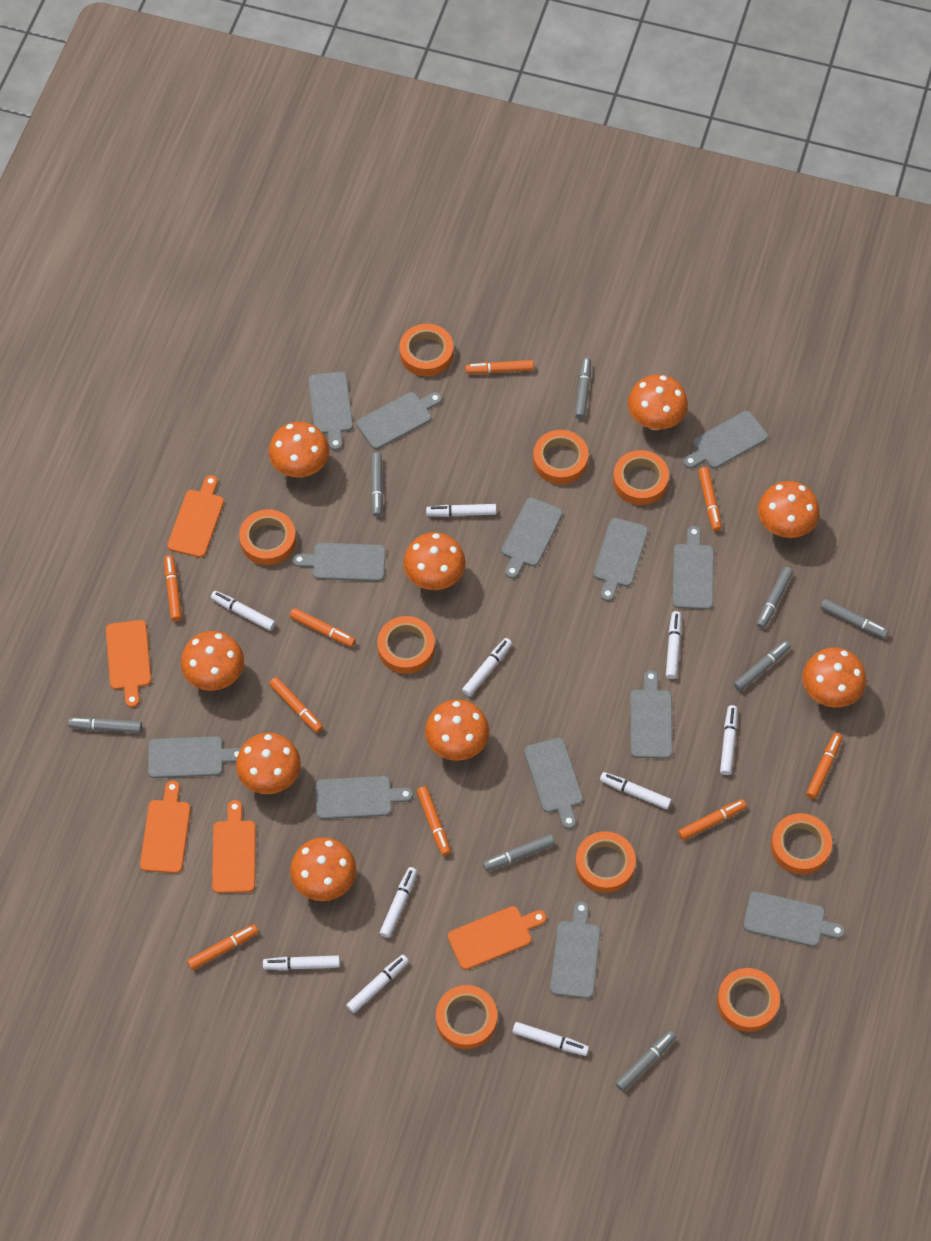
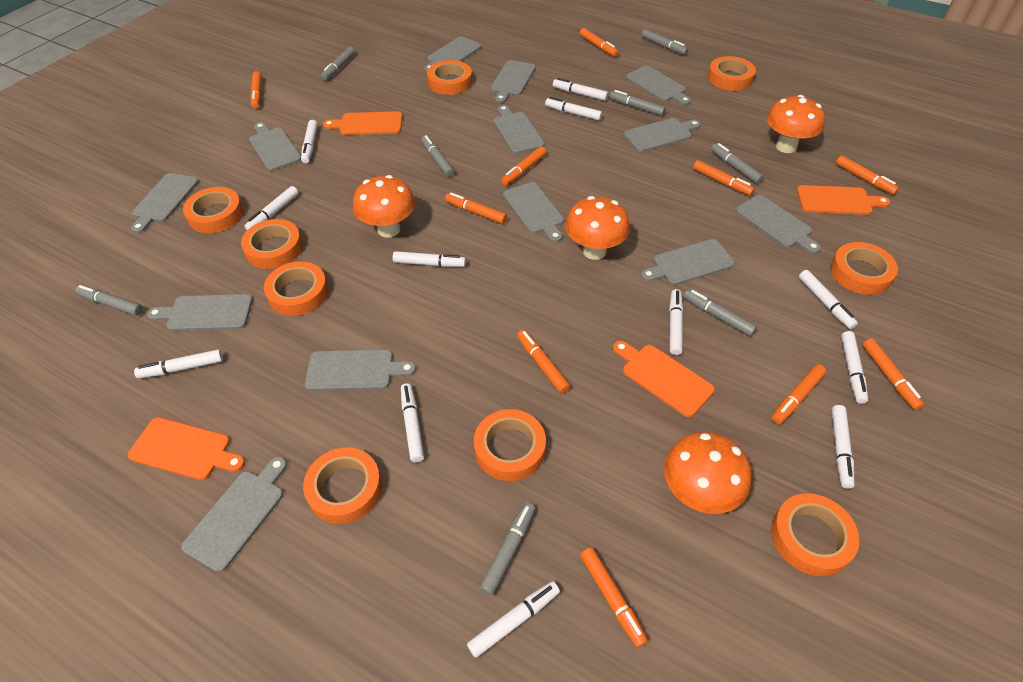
orange cutting board: 5 -> 4
orange marker: 9 -> 10
orange mushroom: 9 -> 4
white marker: 10 -> 12

